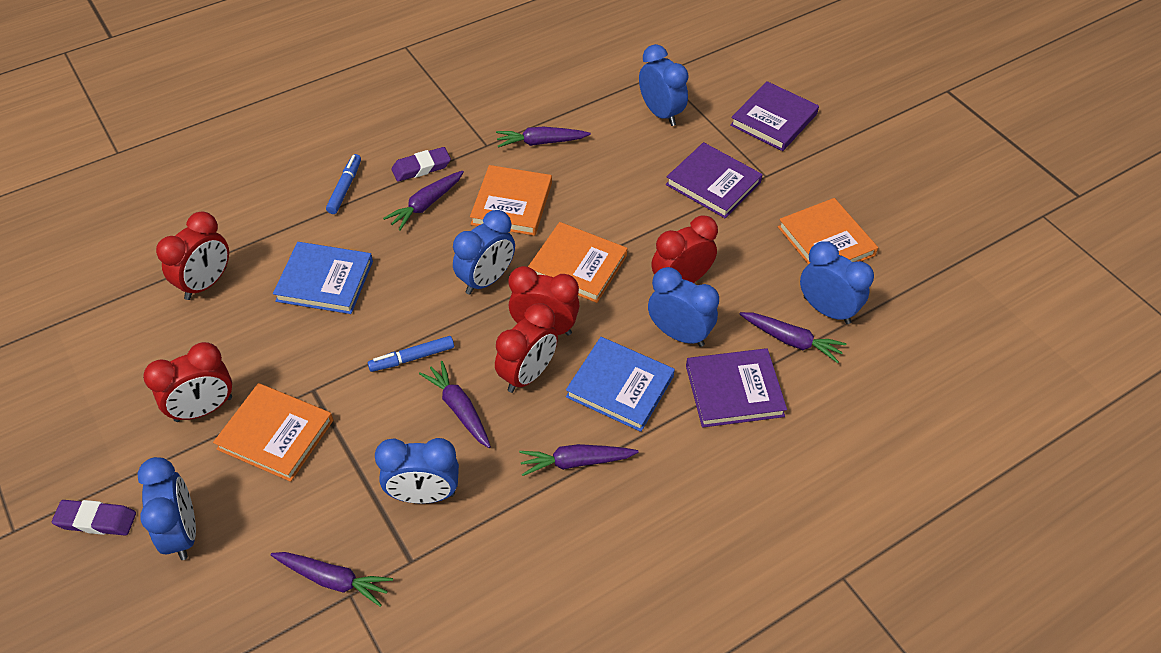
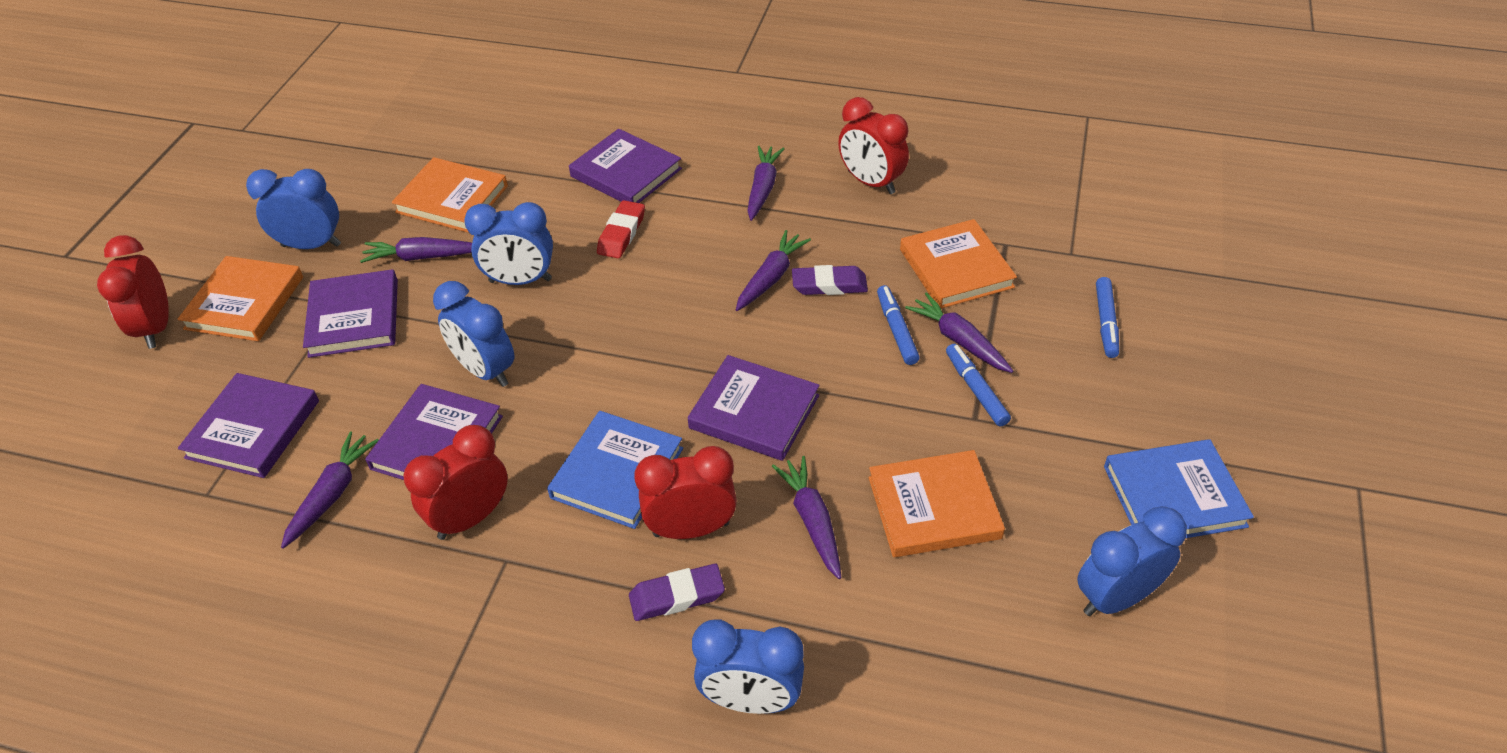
blue clock: 6 -> 5
blue marker: 2 -> 3
purple book: 3 -> 5
red clock: 5 -> 4
red eraser: 0 -> 1

